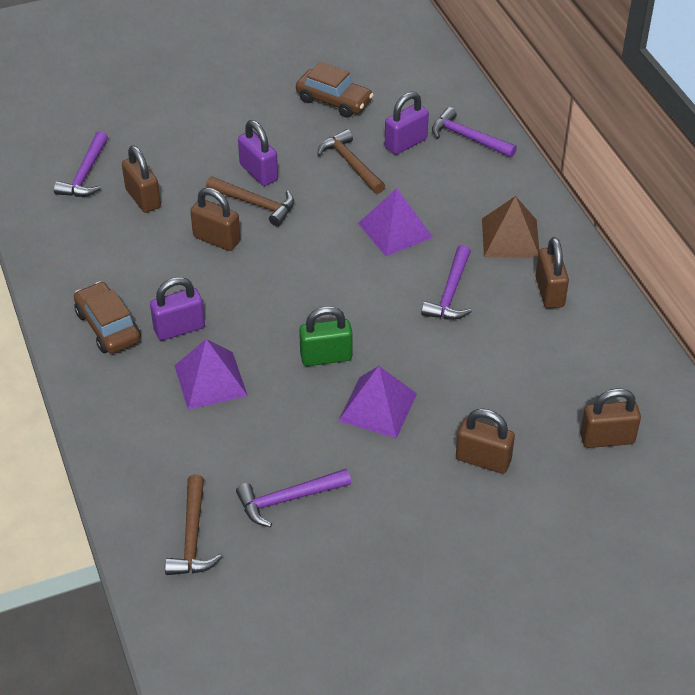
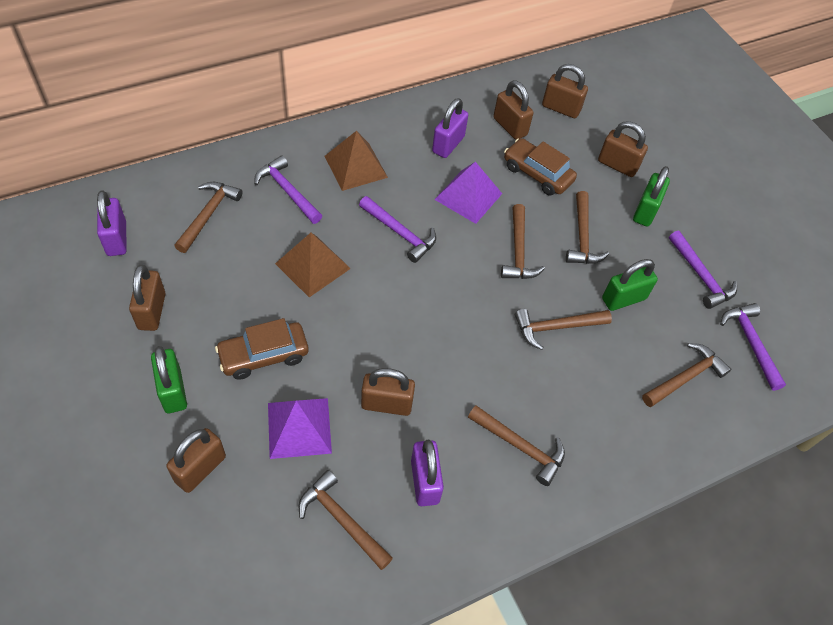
brown hammer: 3 -> 7
brown padlock: 5 -> 6
brown pyramid: 1 -> 2
green padlock: 1 -> 3
purple pyramid: 3 -> 2

